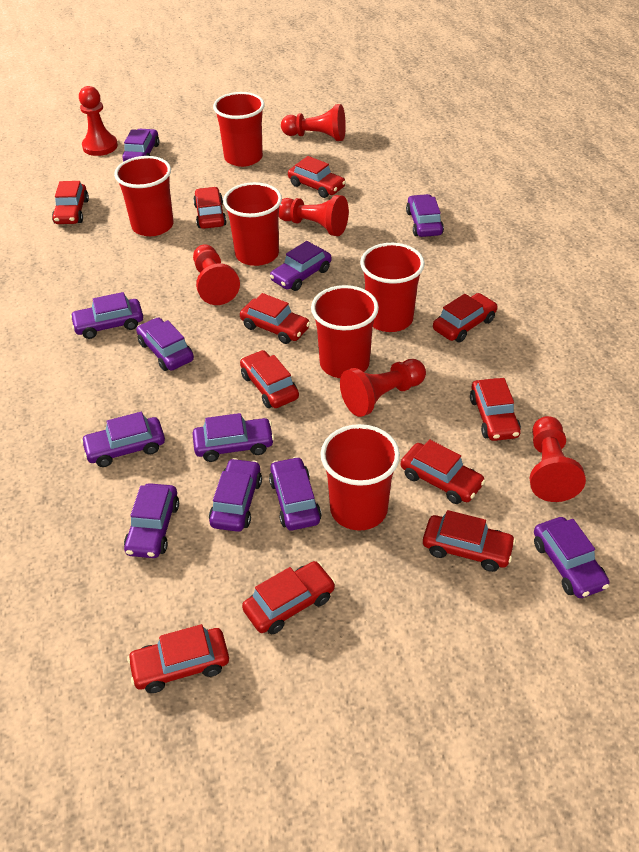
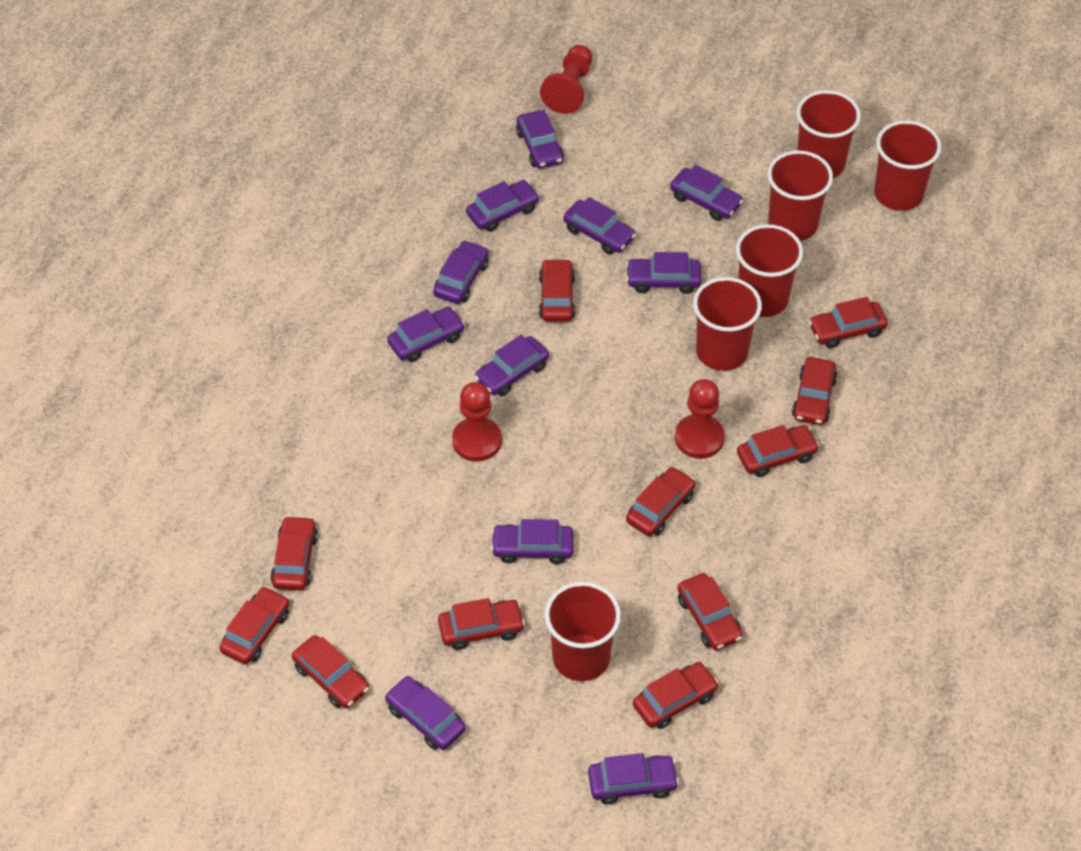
red pawn: 6 -> 3

